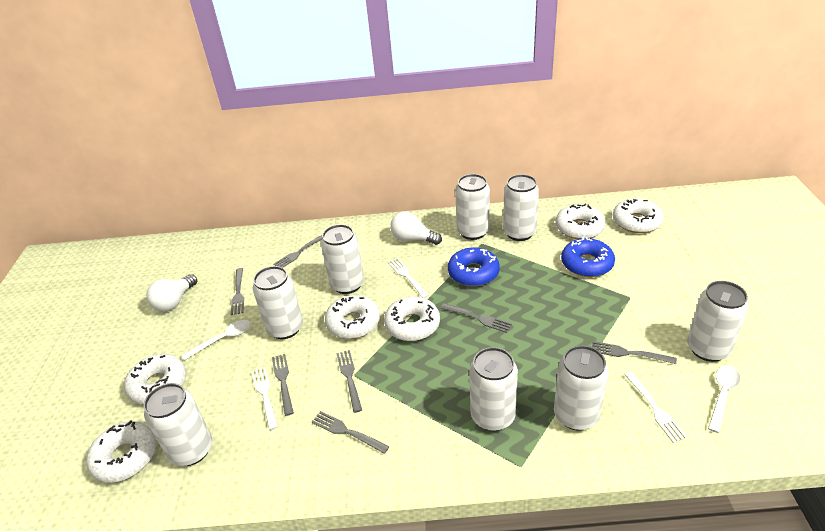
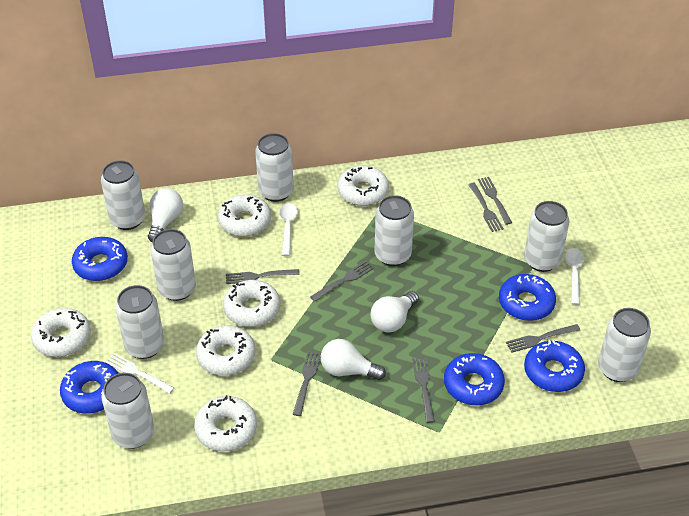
blue donut: 2 -> 5
white fork: 3 -> 1
white light bulb: 2 -> 3

